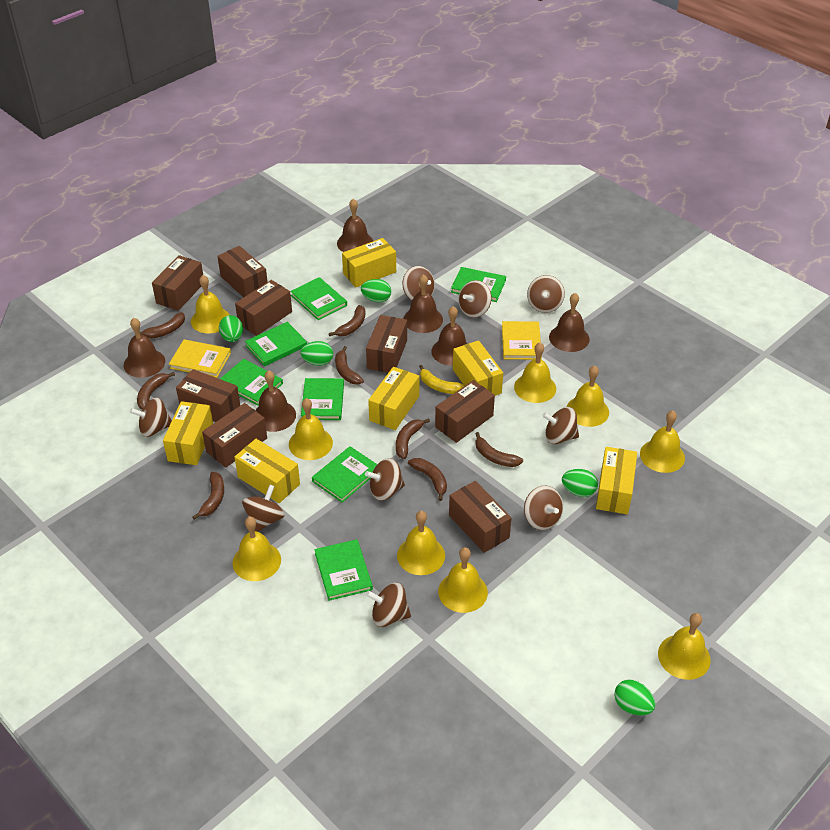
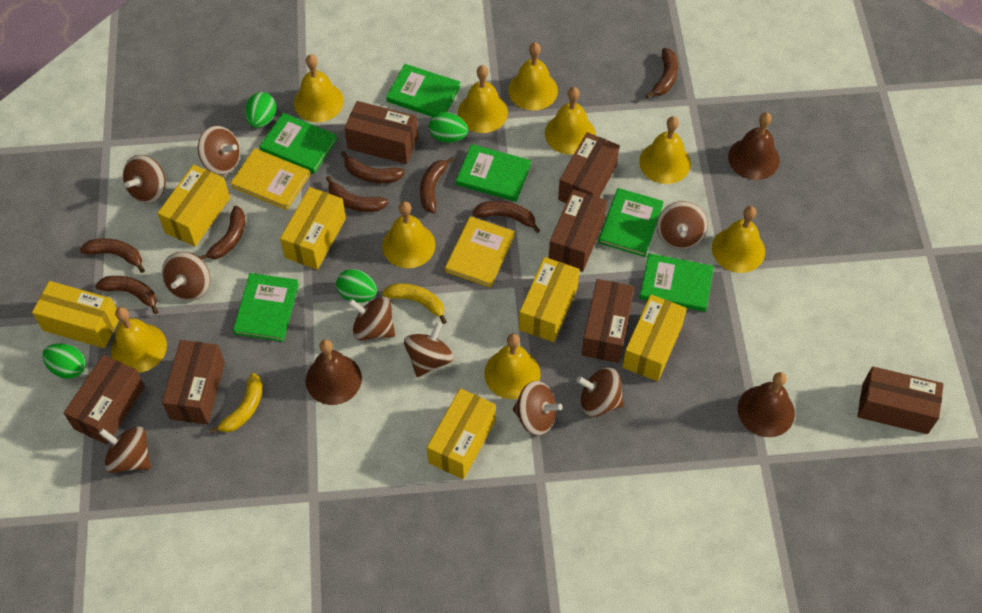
brown bell: 6 -> 3
brown box: 8 -> 7
green book: 7 -> 6
green egg: 5 -> 4
yellow banana: 1 -> 2

